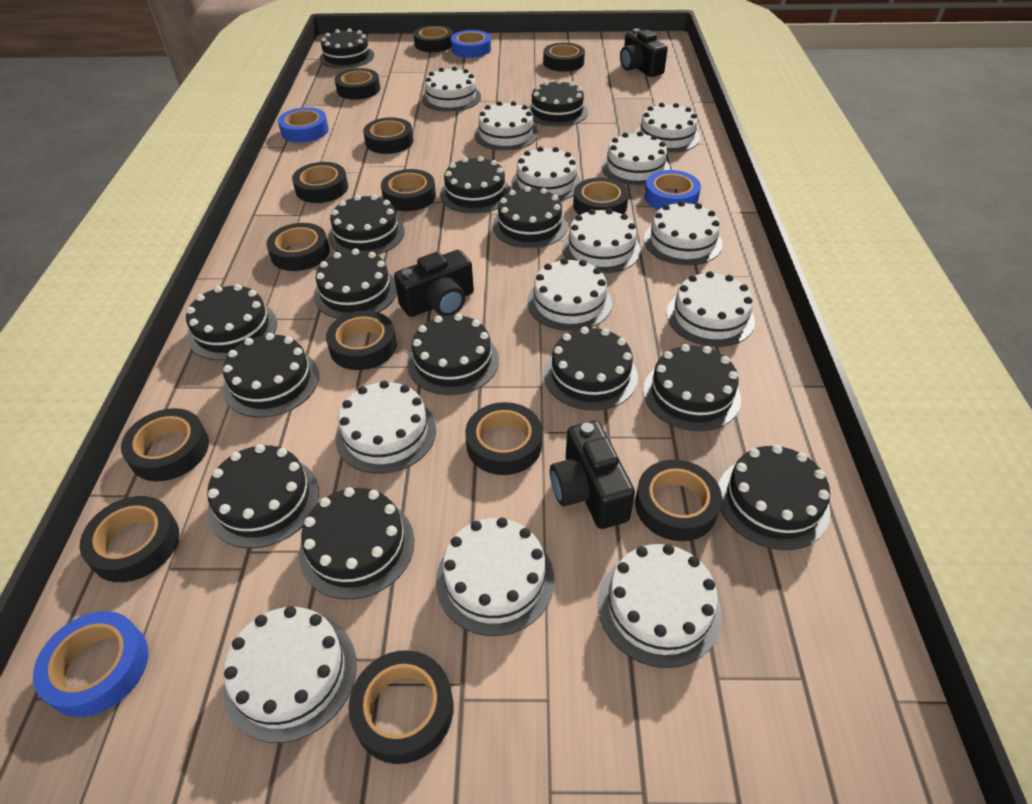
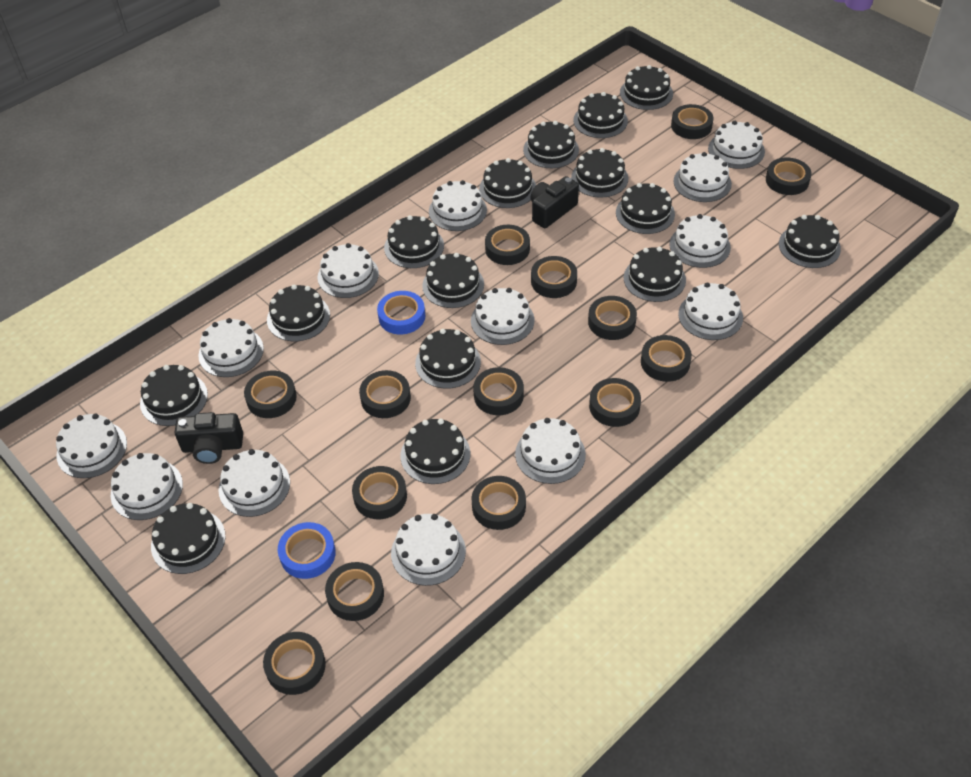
black cake: 14 -> 15
black camera: 3 -> 2
blue tape: 4 -> 2

